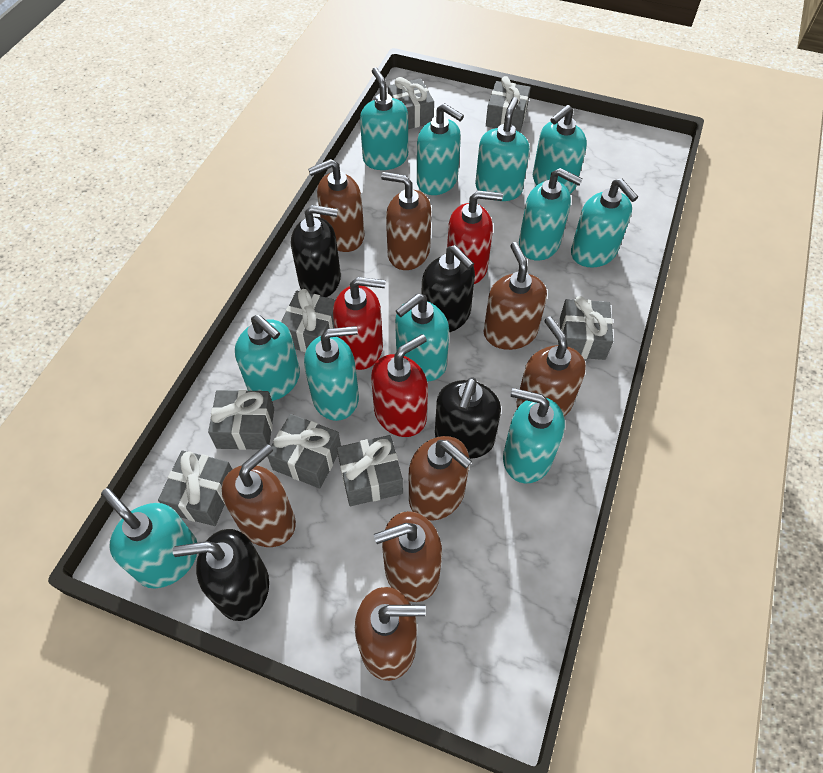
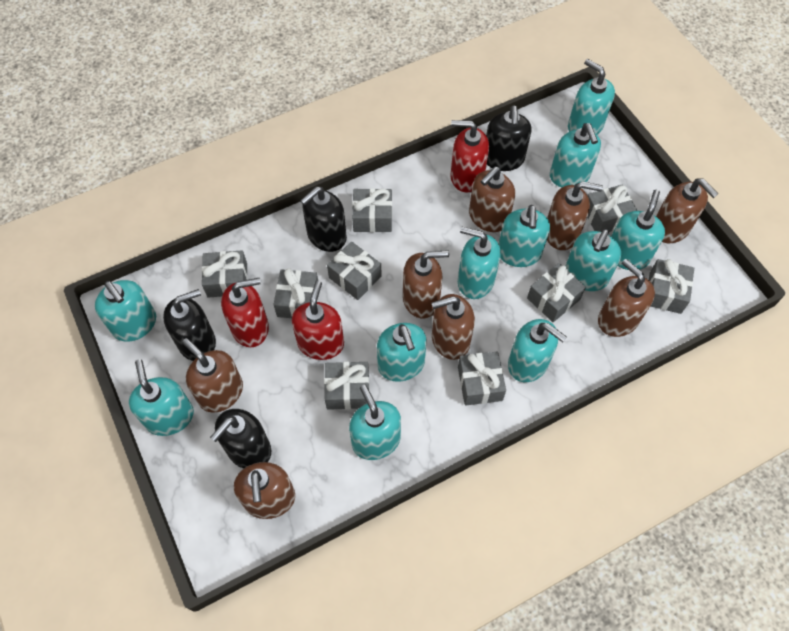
grey gift: 8 -> 9

